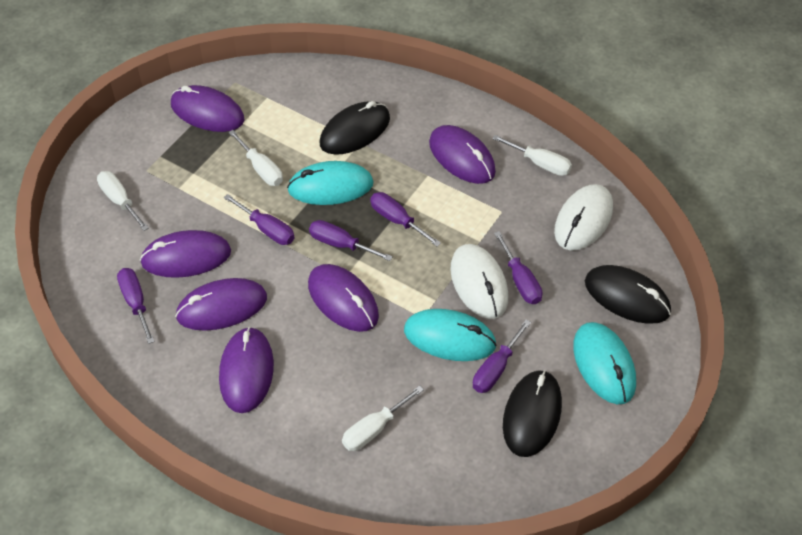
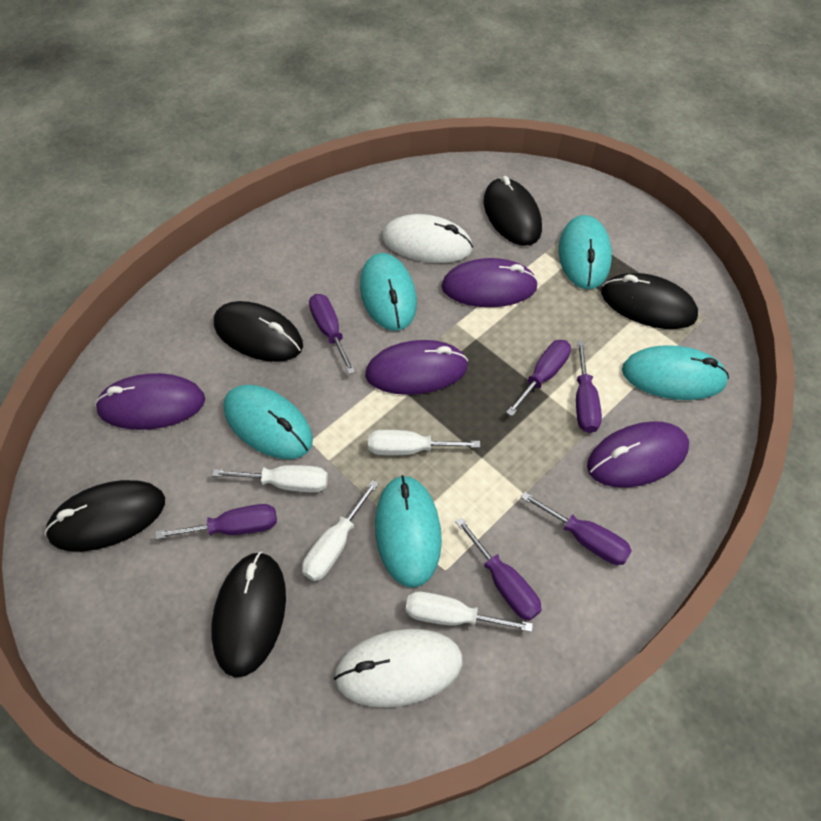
black mouse: 3 -> 5
purple mouse: 6 -> 4
turquoise mouse: 3 -> 5

